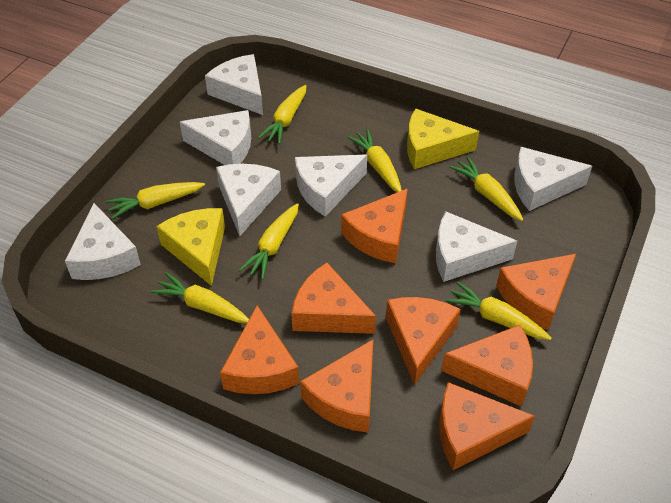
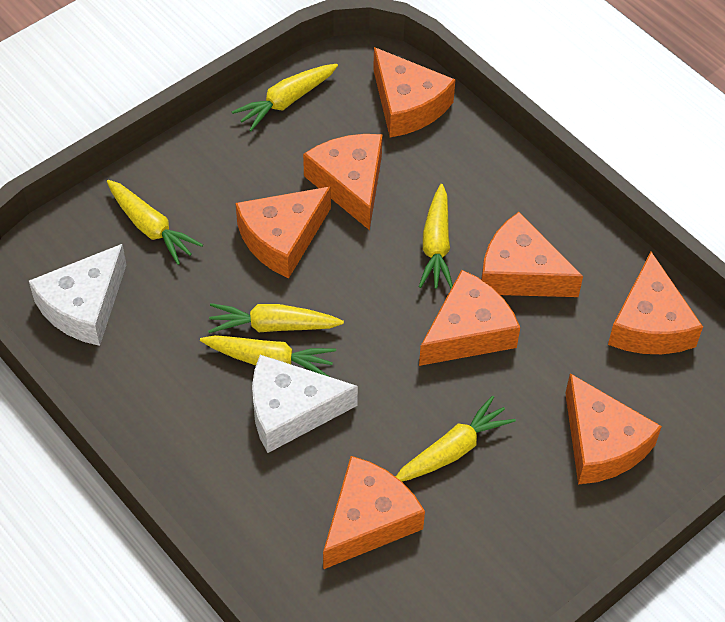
white cheese: 7 -> 2
yellow carrot: 7 -> 6
yellow cheese: 2 -> 0

